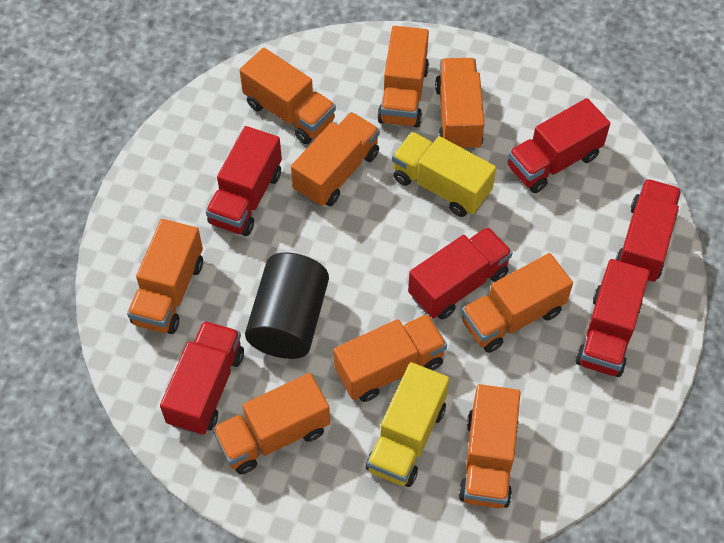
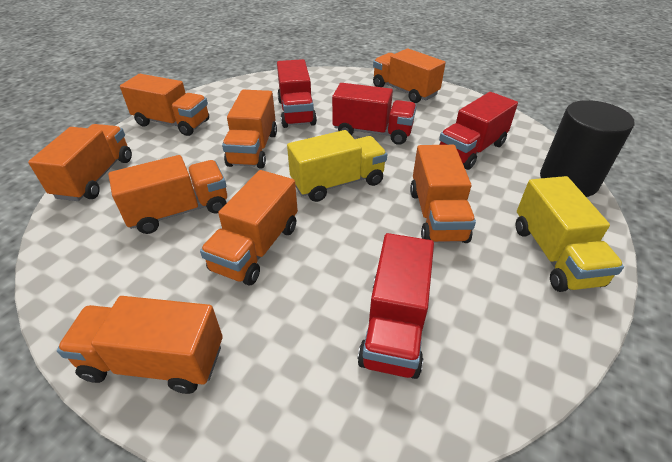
orange truck: 9 -> 8
red truck: 6 -> 4

